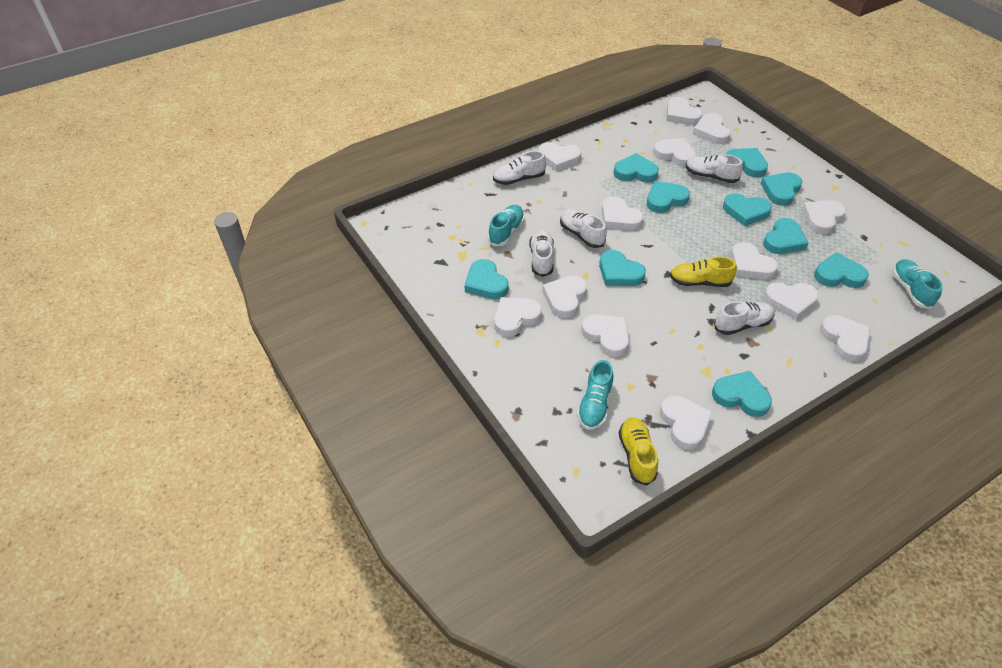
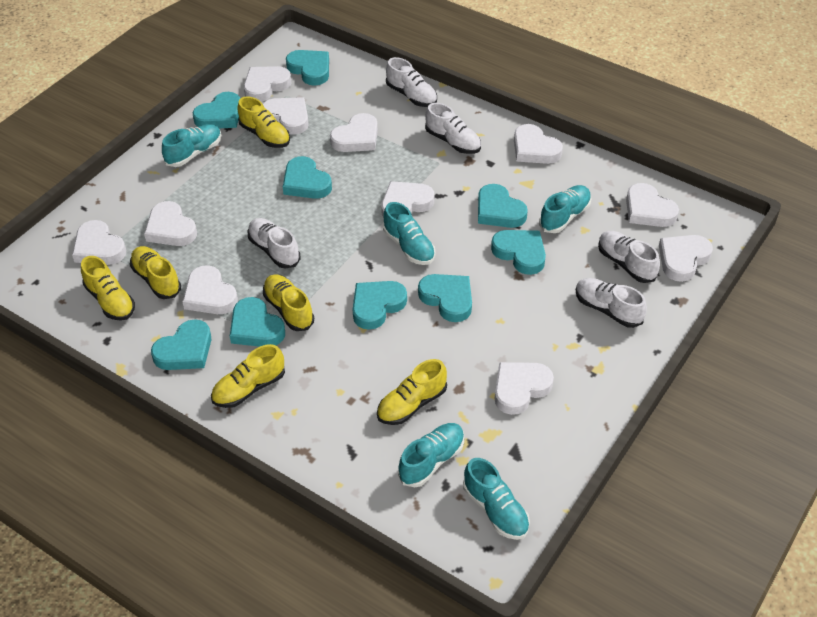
turquoise heart: 10 -> 9
turquoise shoe: 3 -> 5
white heart: 13 -> 11
yellow shoe: 2 -> 6

